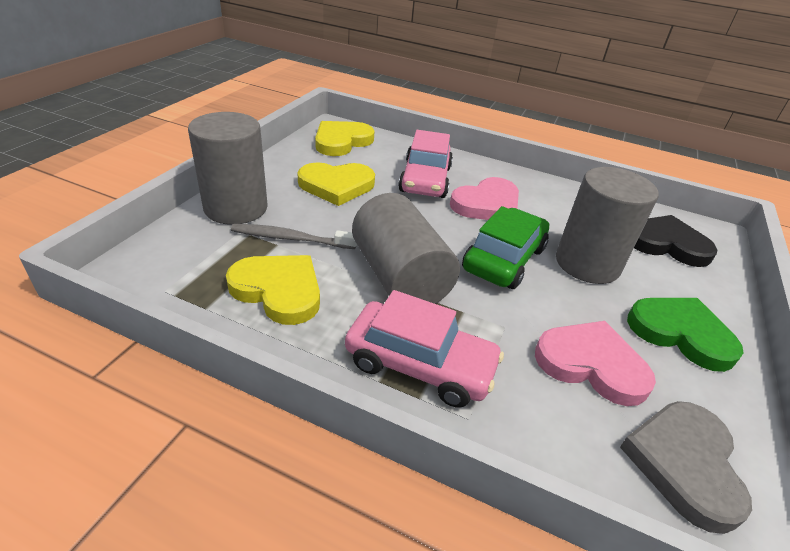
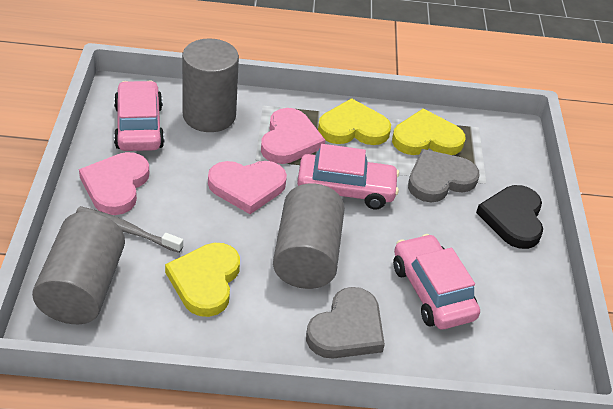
green car: 1 -> 0
green heart: 1 -> 0
grey heart: 1 -> 2
pink car: 2 -> 3
pink heart: 2 -> 3

